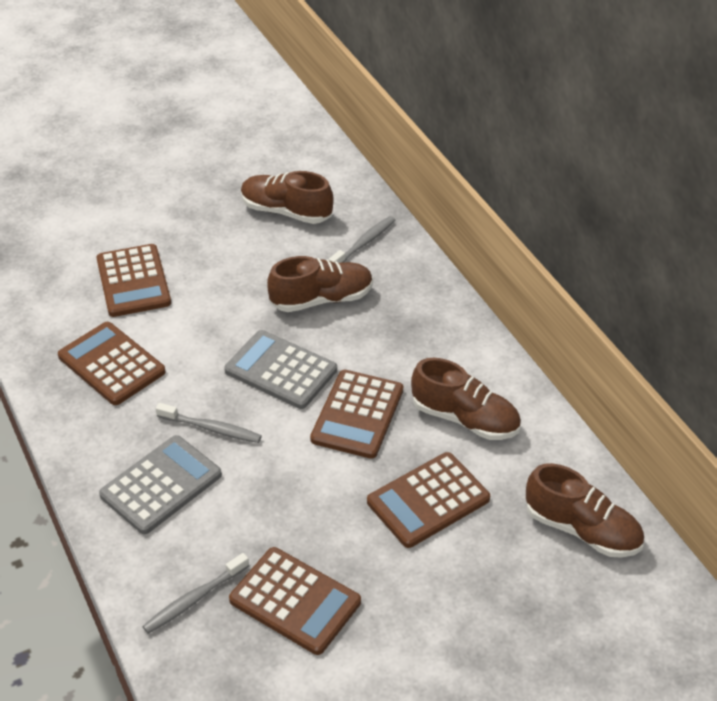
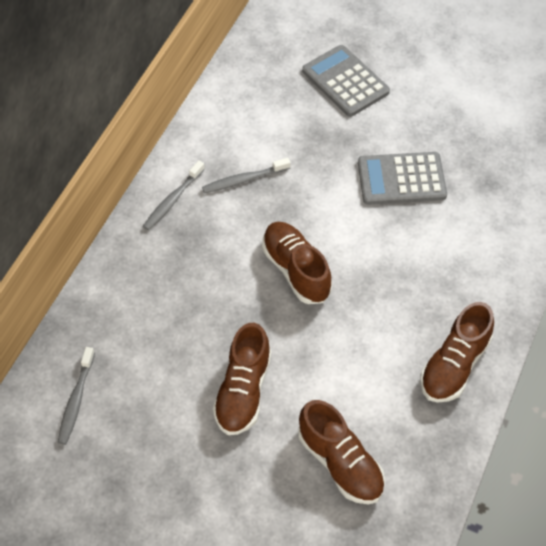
brown calculator: 5 -> 0

